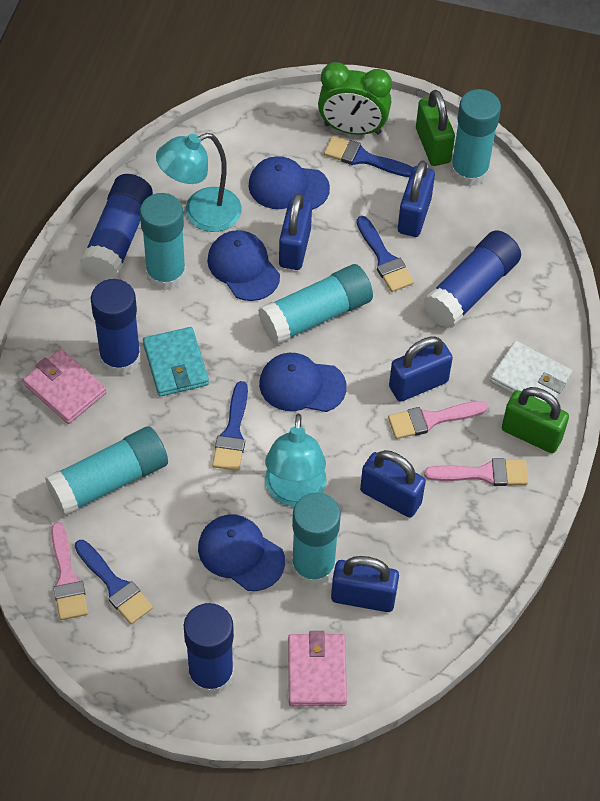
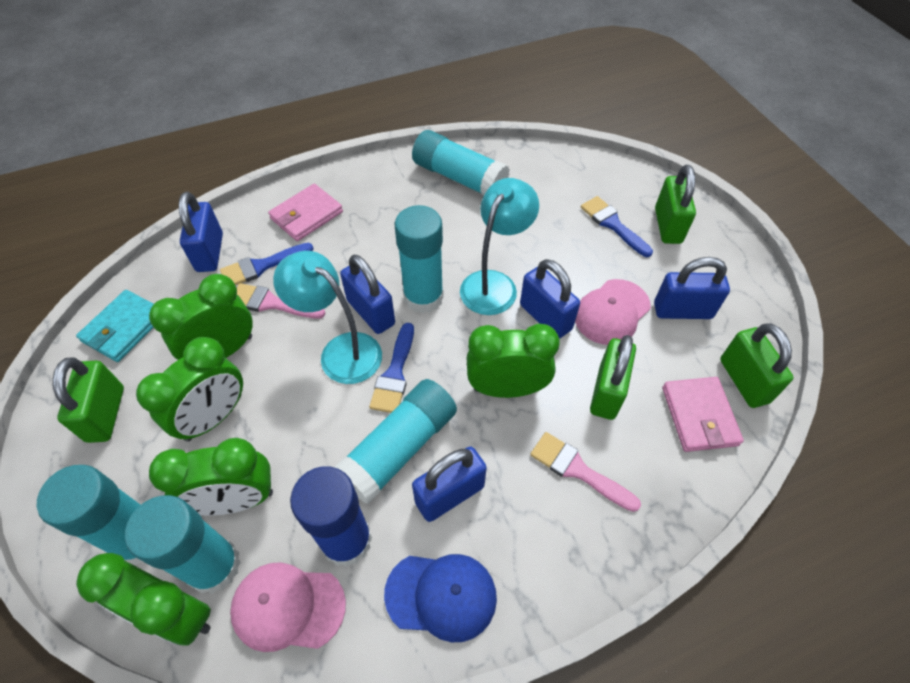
blue brush: 4 -> 3
blue cap: 4 -> 1
blue glue stick: 4 -> 1
green clock: 1 -> 5
green padlock: 2 -> 4
pink brush: 3 -> 2
pink cap: 0 -> 2
white wallet: 1 -> 0

